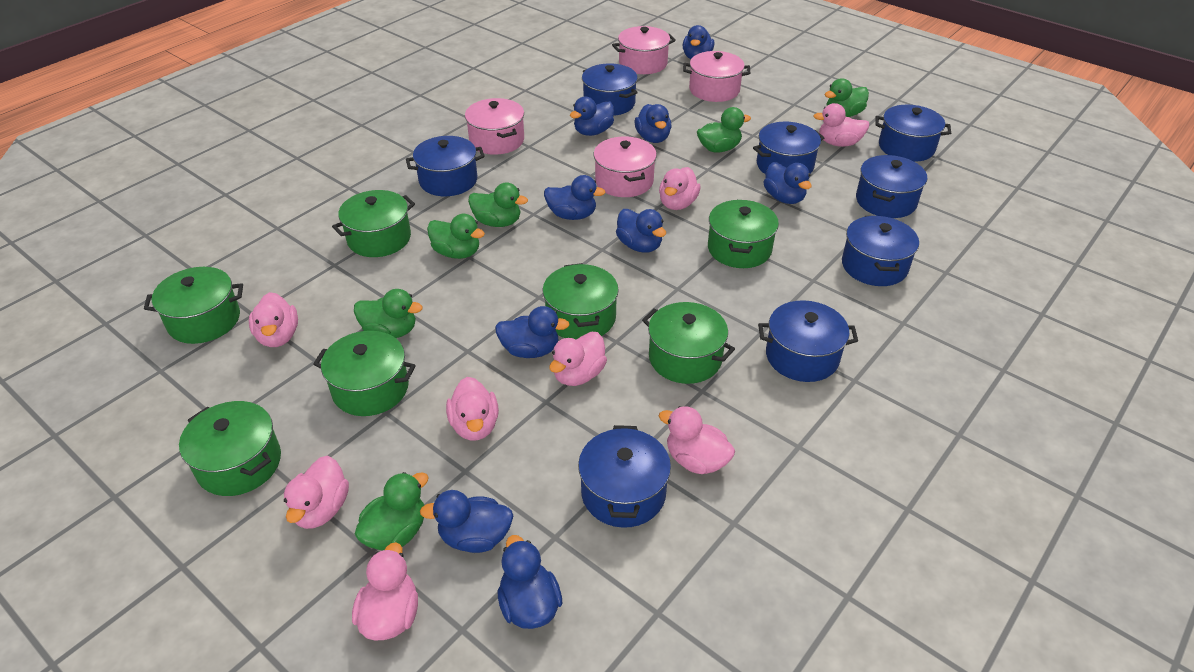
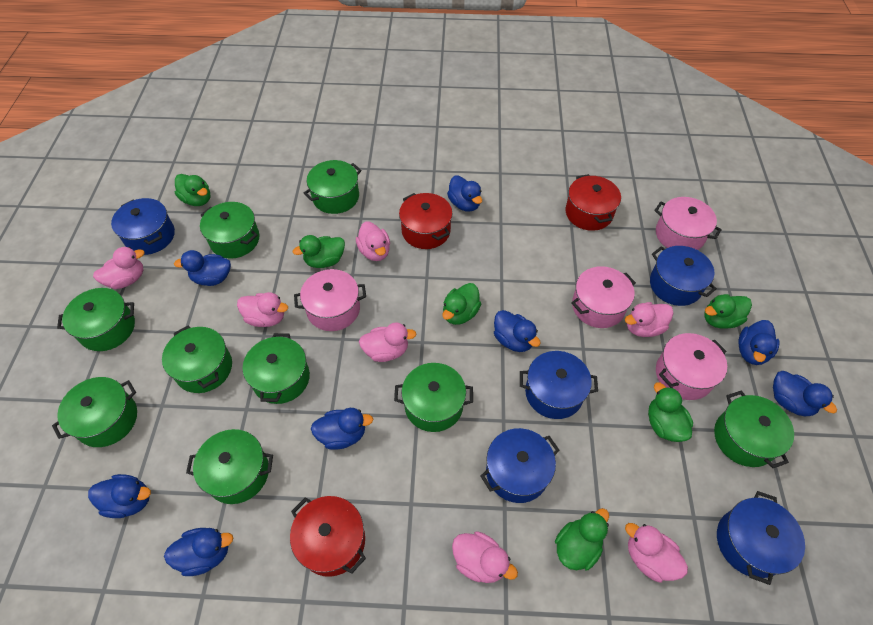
blue duck: 9 -> 8
blue pot: 8 -> 5
green pot: 7 -> 9
pink duck: 8 -> 7
red pot: 0 -> 3

